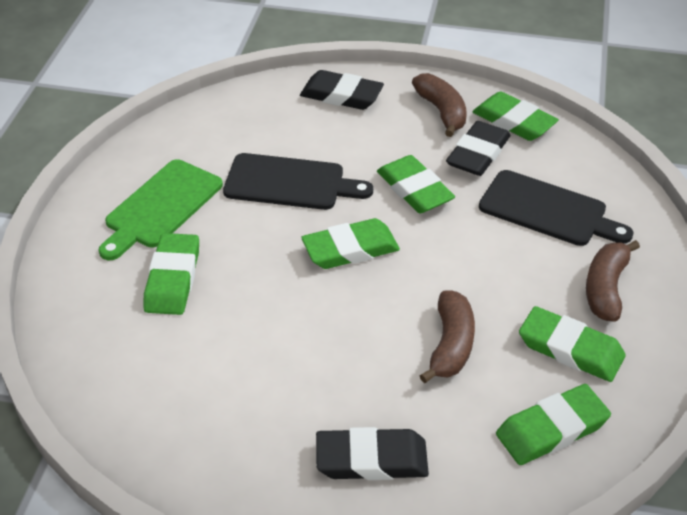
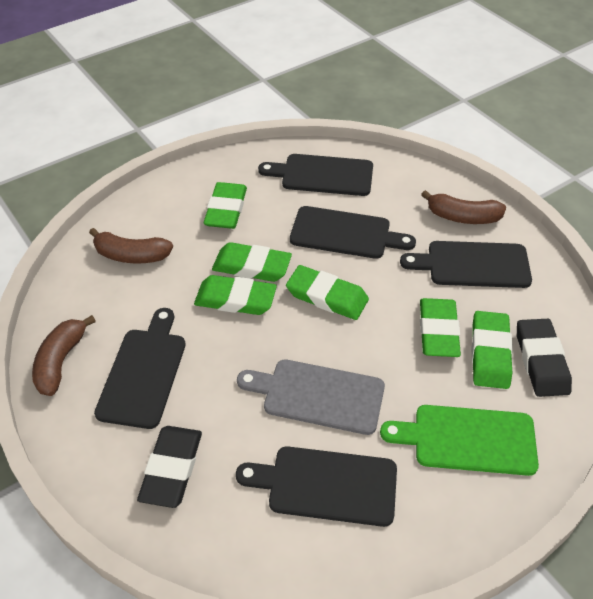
black cutting board: 2 -> 5
black eraser: 3 -> 2
grey cutting board: 0 -> 1

